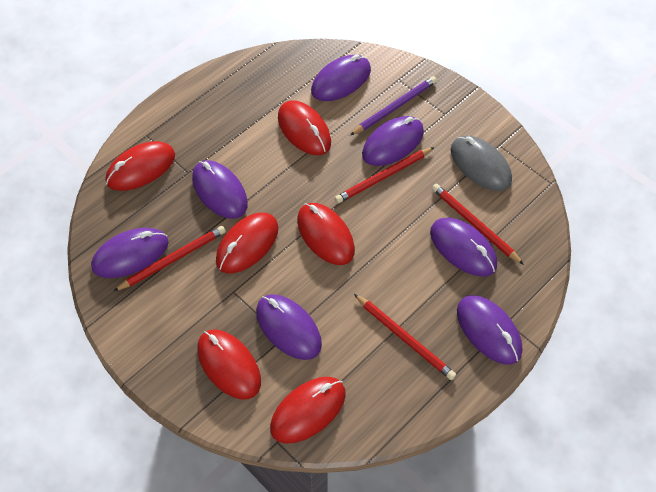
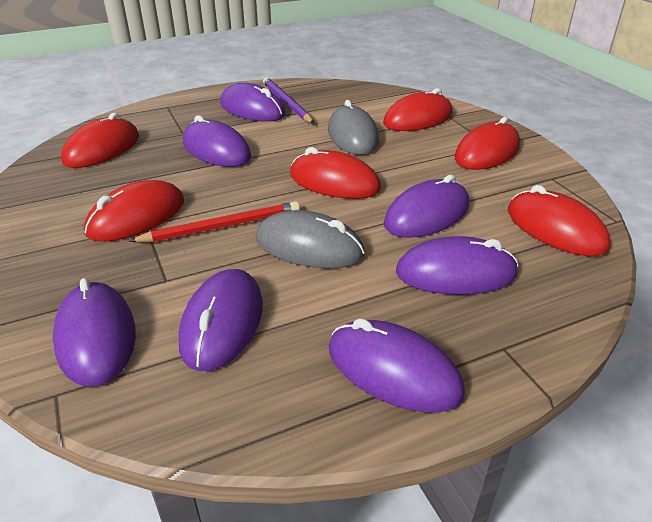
grey mouse: 1 -> 2
red pencil: 4 -> 1

